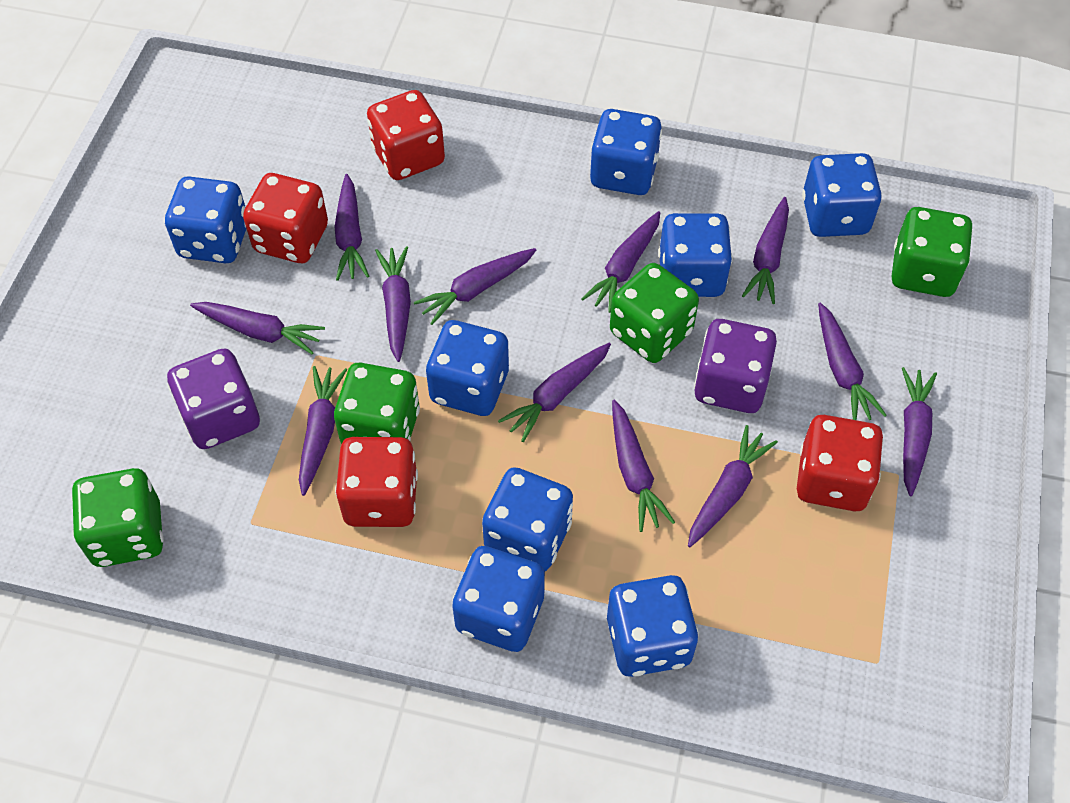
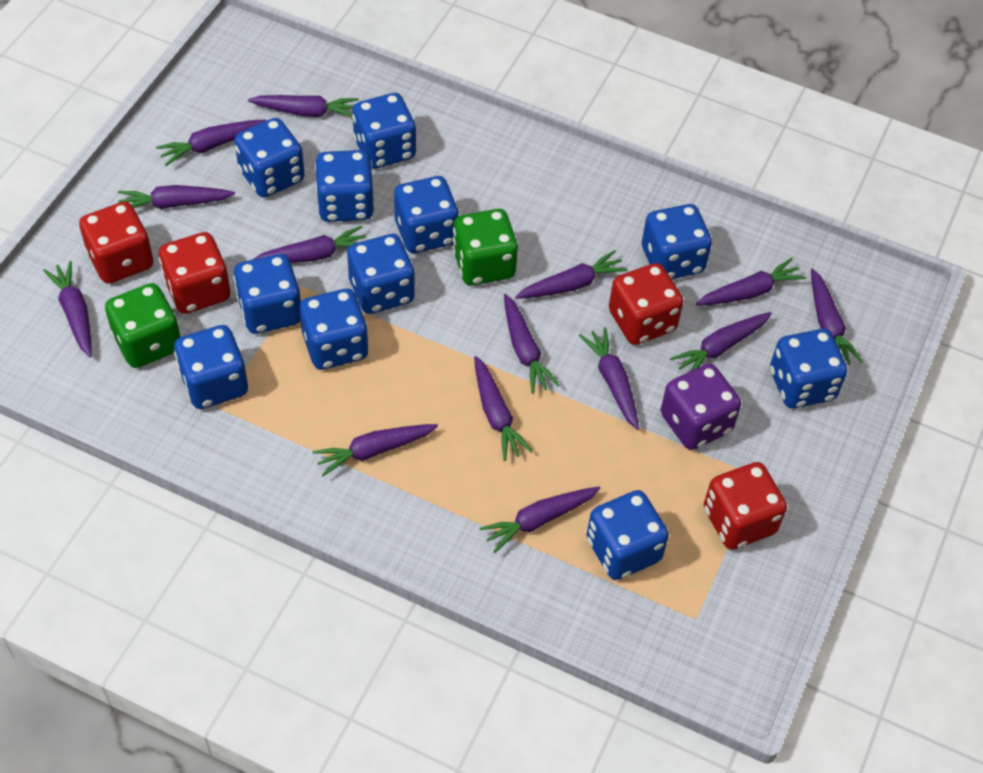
blue dice: 8 -> 11
green dice: 4 -> 2
purple carrot: 12 -> 14
purple dice: 2 -> 1

